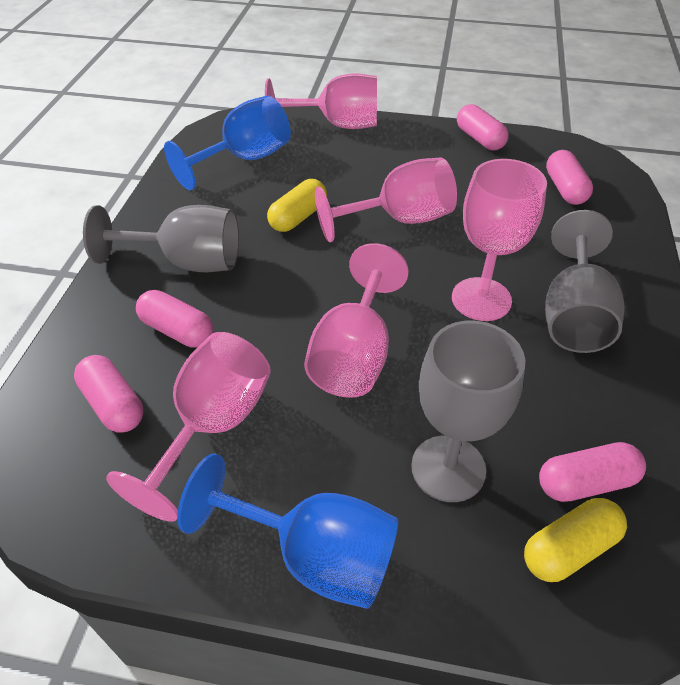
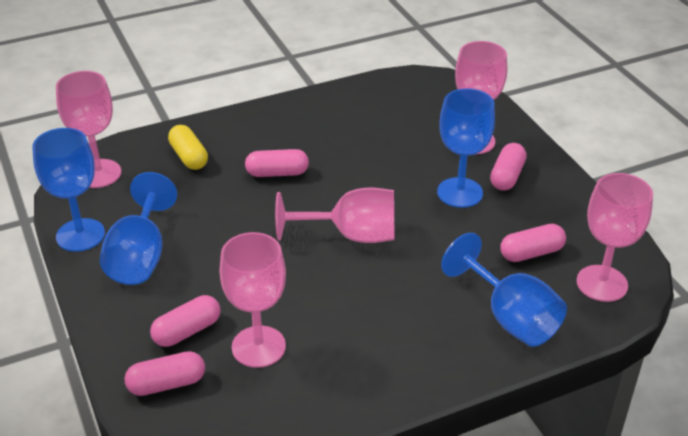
blue goblet: 2 -> 4
grey goblet: 3 -> 0
yellow capsule: 2 -> 1

